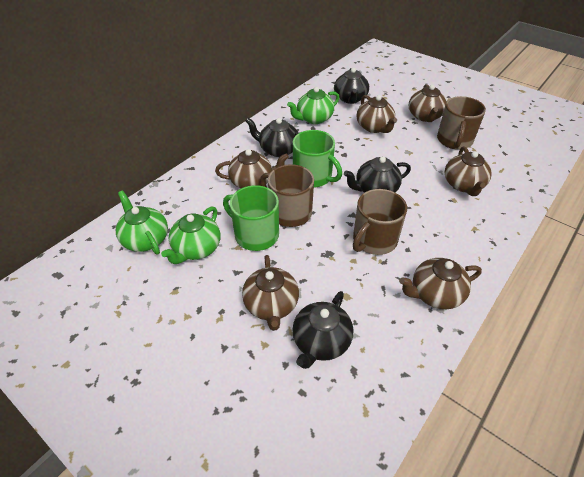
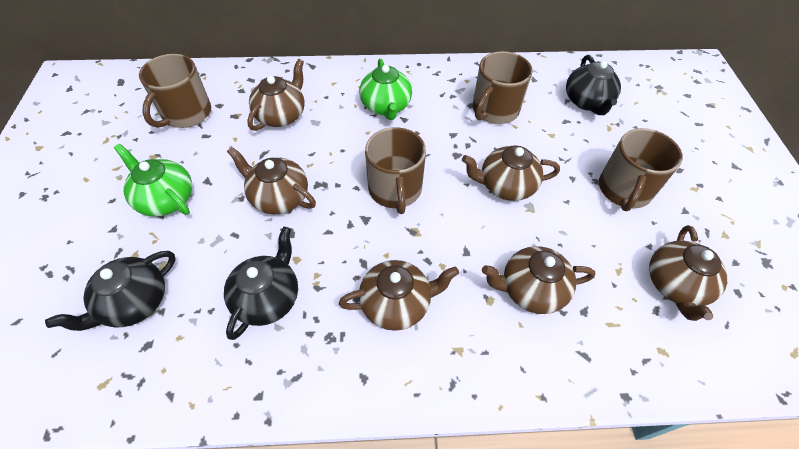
black teapot: 4 -> 3
brown mug: 3 -> 4
green mug: 2 -> 0
green teapot: 3 -> 2

